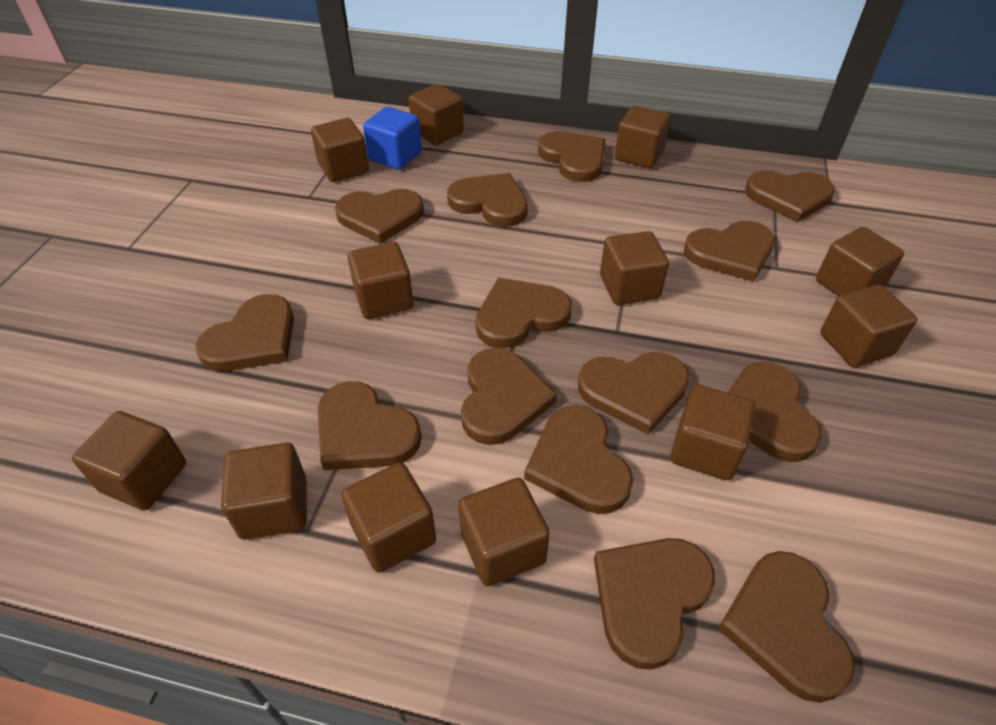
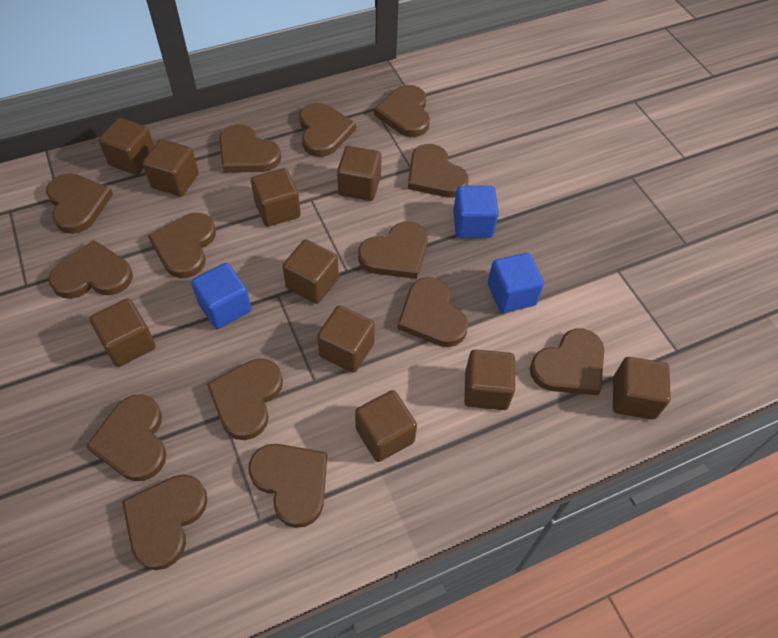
blue cube: 1 -> 3
brown cube: 12 -> 10

